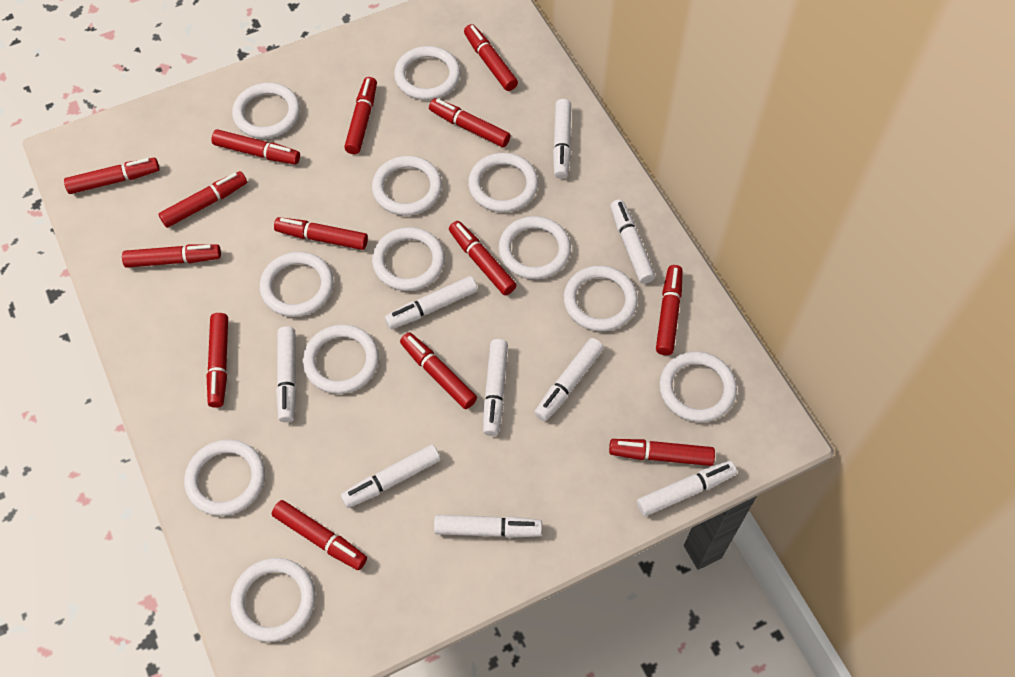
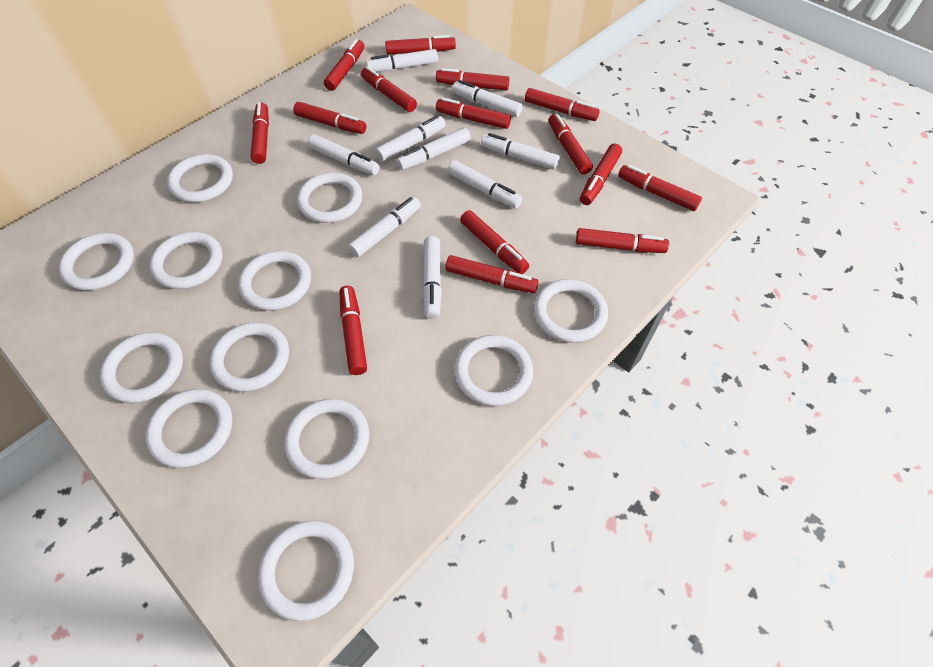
red marker: 14 -> 15

